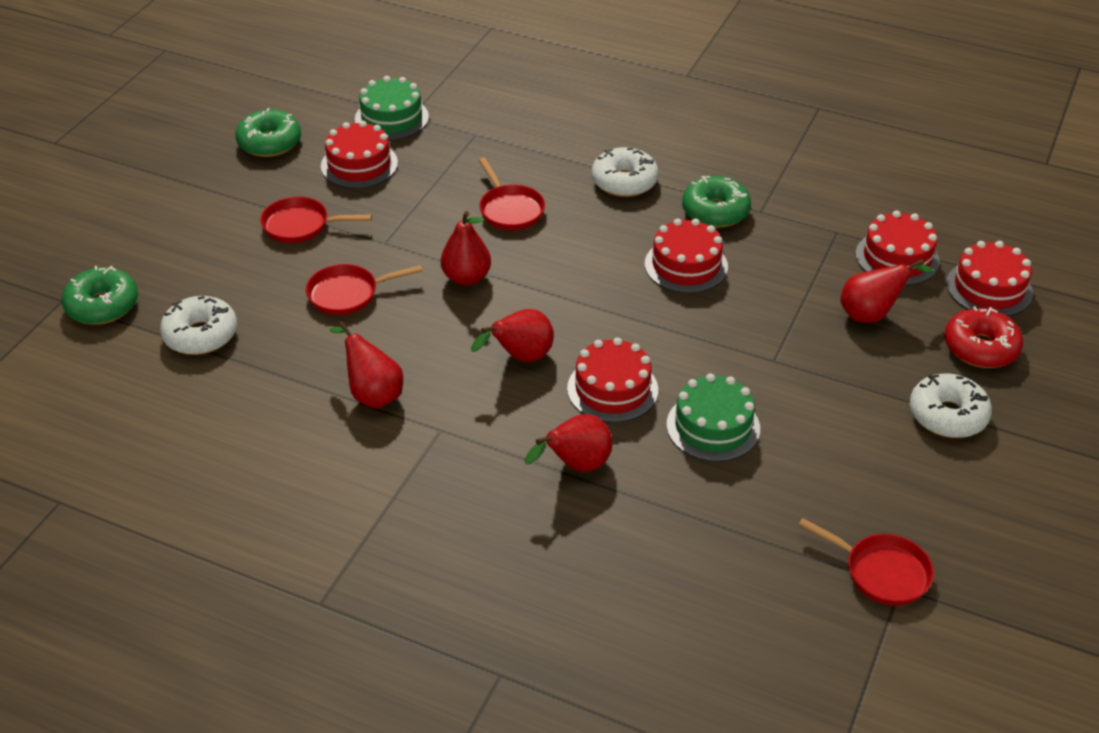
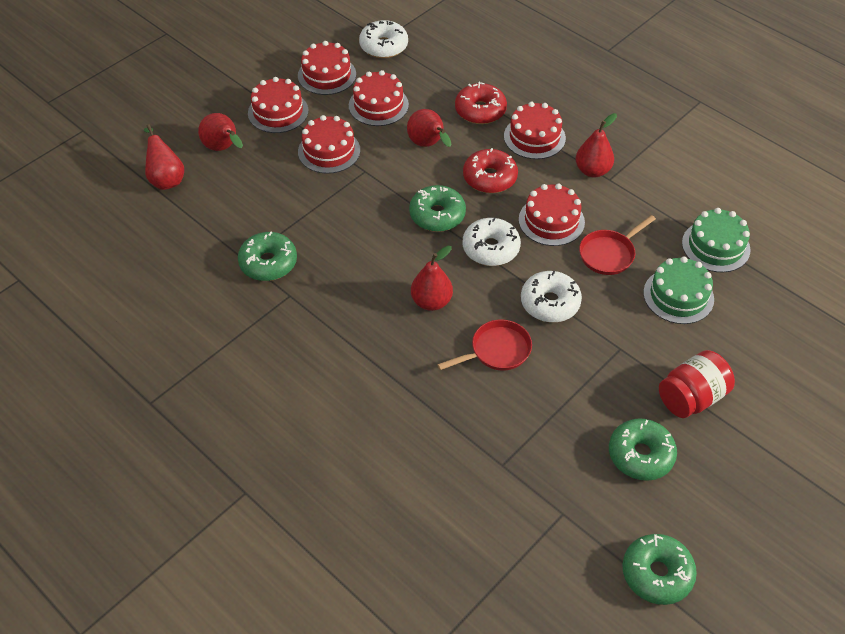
green donut: 3 -> 4
red cake: 5 -> 6
red donut: 1 -> 2
red jar: 0 -> 1
red pan: 4 -> 2

